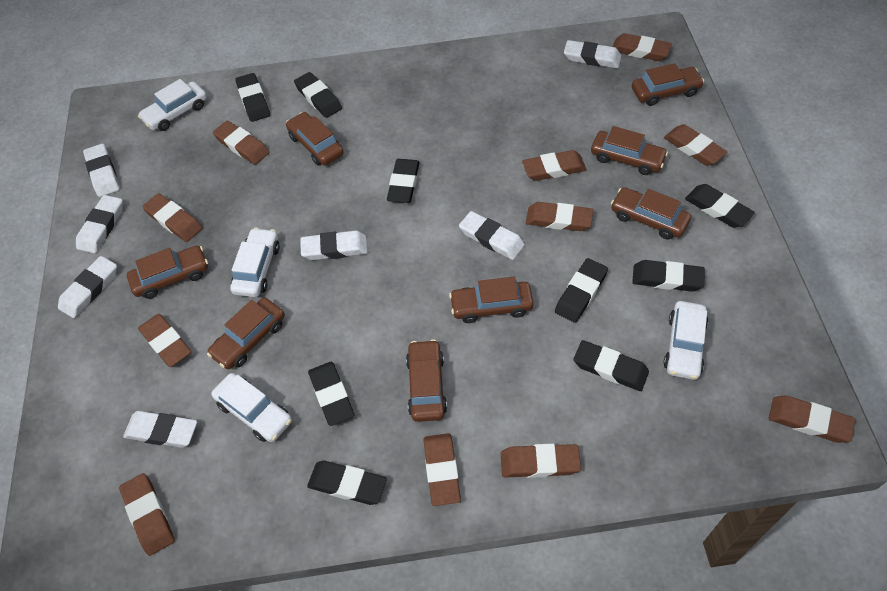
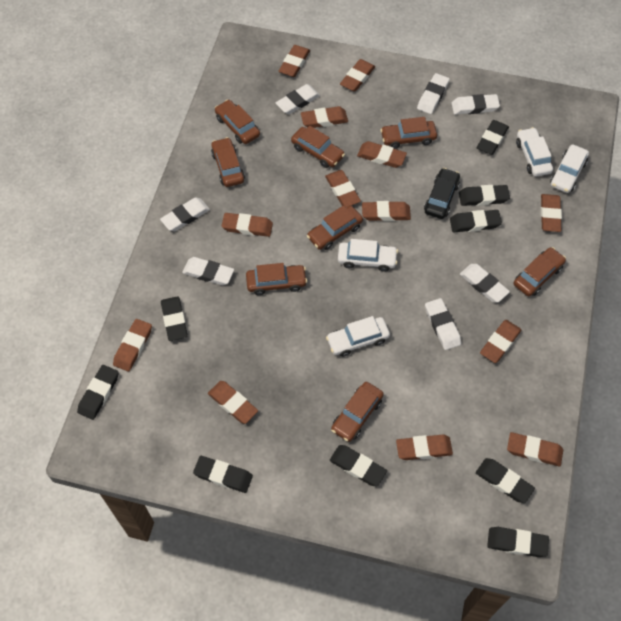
black car: 0 -> 1
brown eraser: 11 -> 13

